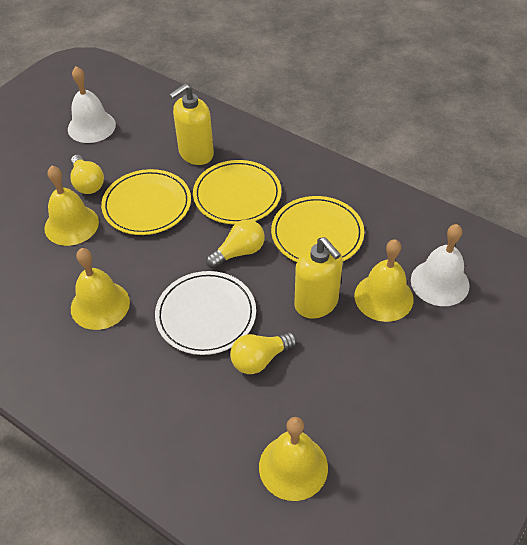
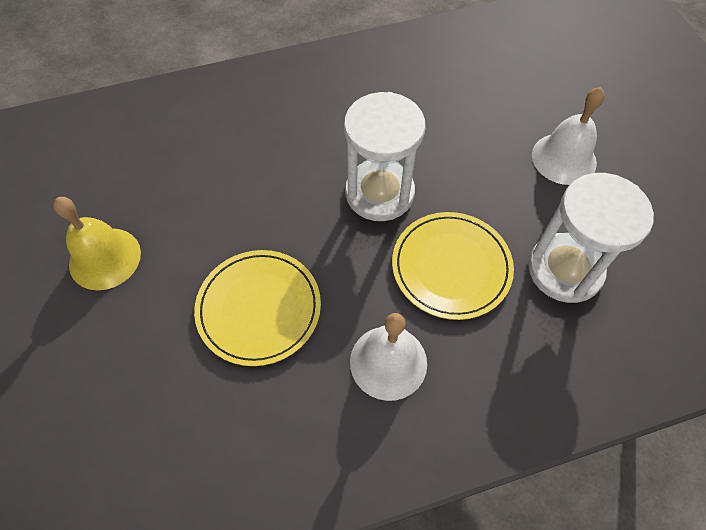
white hourglass: 0 -> 2
white plate: 1 -> 0
yellow bell: 4 -> 1
yellow light bulb: 3 -> 0
yellow plate: 3 -> 2
yellow soap dispenser: 2 -> 0

